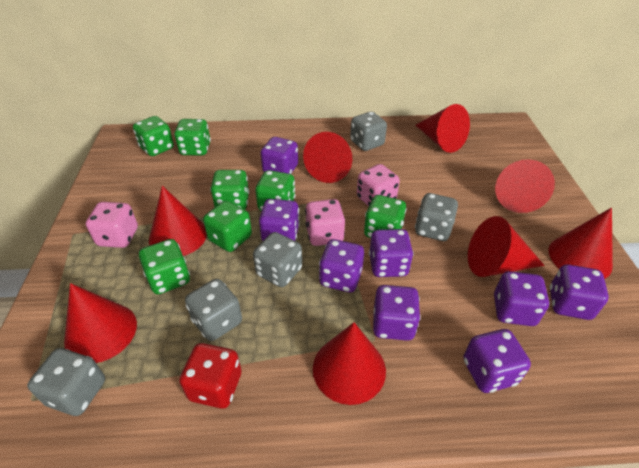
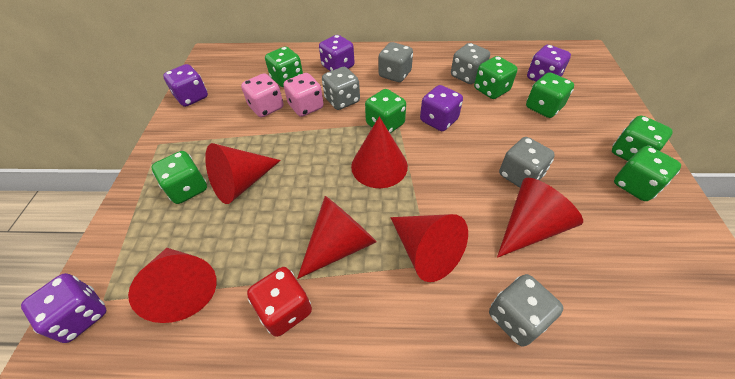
pink dice: 3 -> 2
purple dice: 8 -> 5
red cone: 8 -> 6

